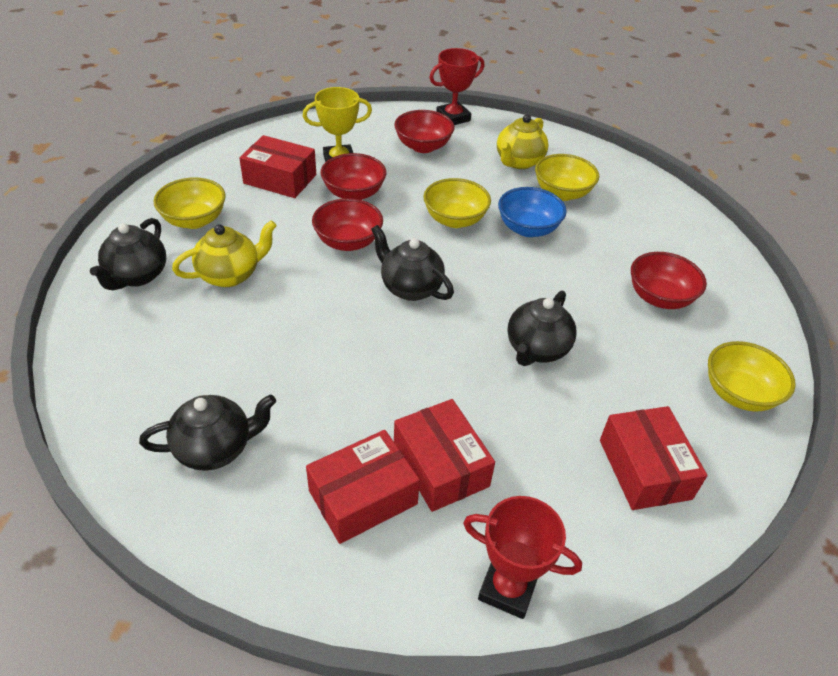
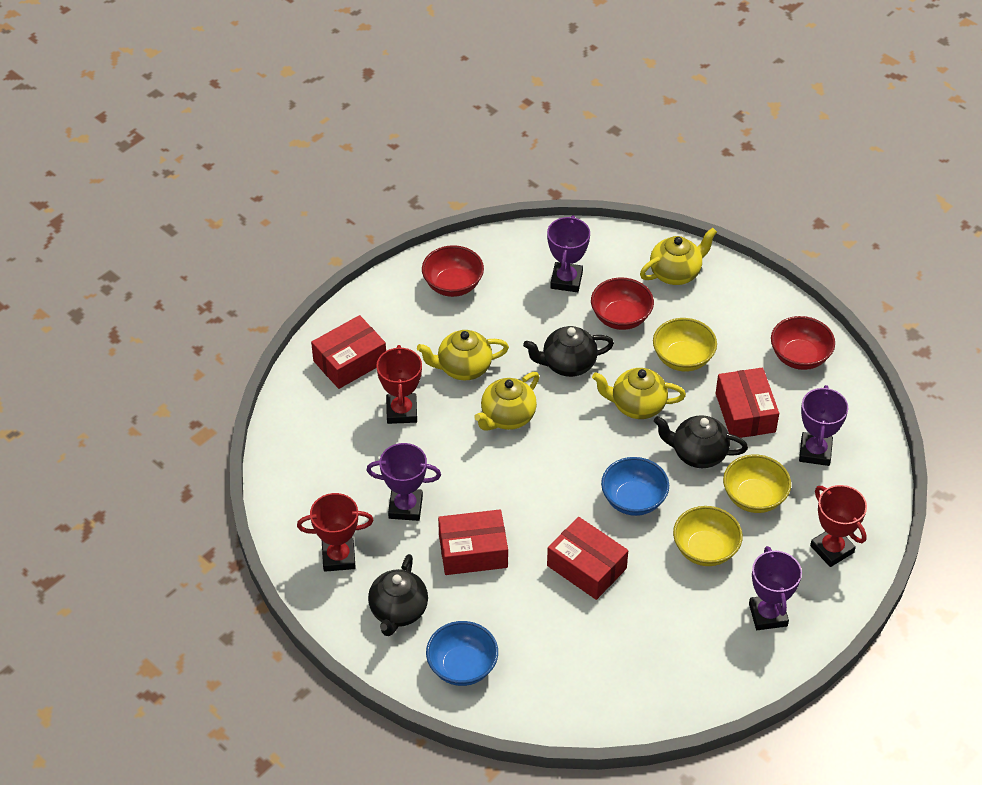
black teapot: 4 -> 3
blue bowl: 1 -> 2
purple trophy: 0 -> 4
red bowl: 4 -> 3
red trophy: 2 -> 3
yellow bowl: 4 -> 3
yellow teapot: 2 -> 4
yellow trophy: 1 -> 0

